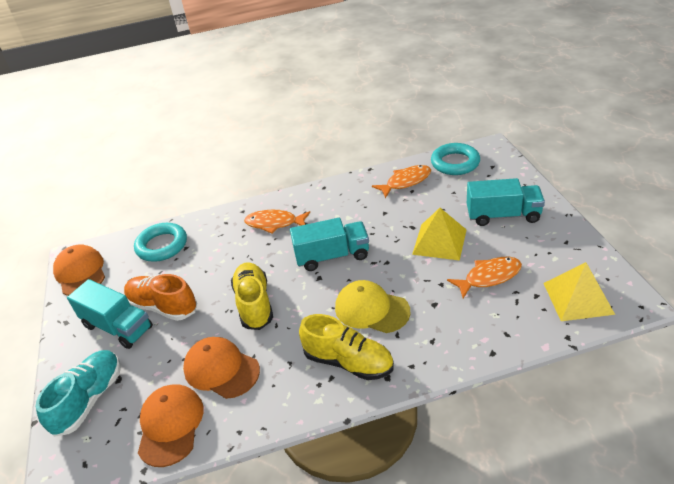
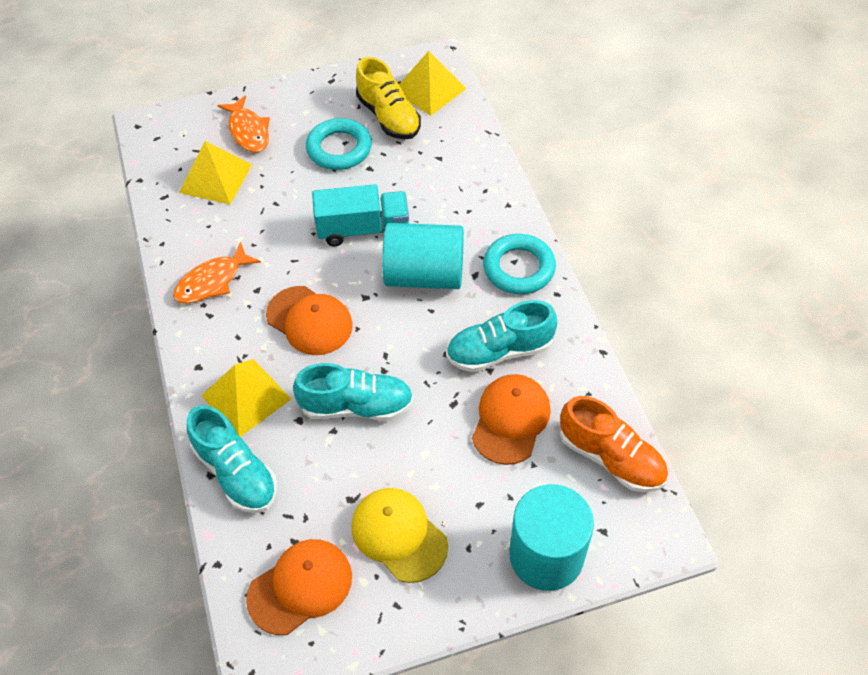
orange fish: 3 -> 2
turquoise cylinder: 0 -> 2
turquoise shoe: 1 -> 3
turquoise truck: 3 -> 1
yellow pyramid: 2 -> 3
yellow shoe: 2 -> 1

